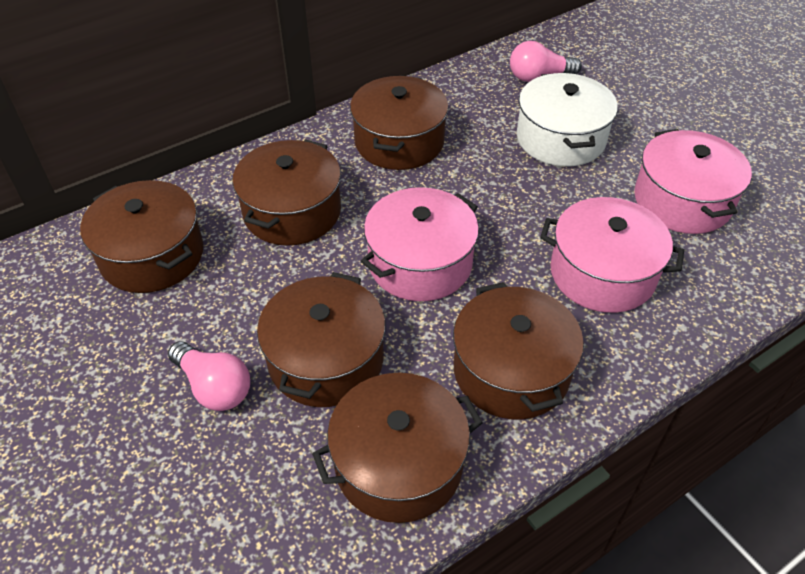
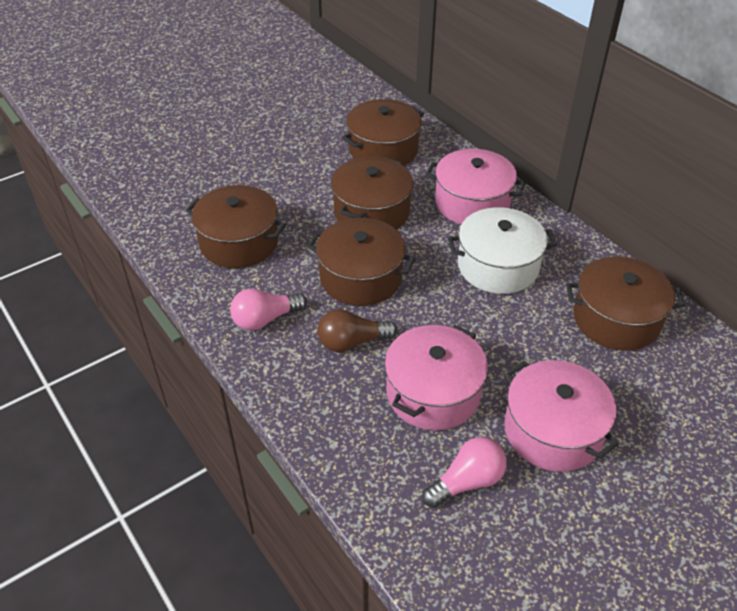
brown light bulb: 0 -> 1
brown pot: 6 -> 5

